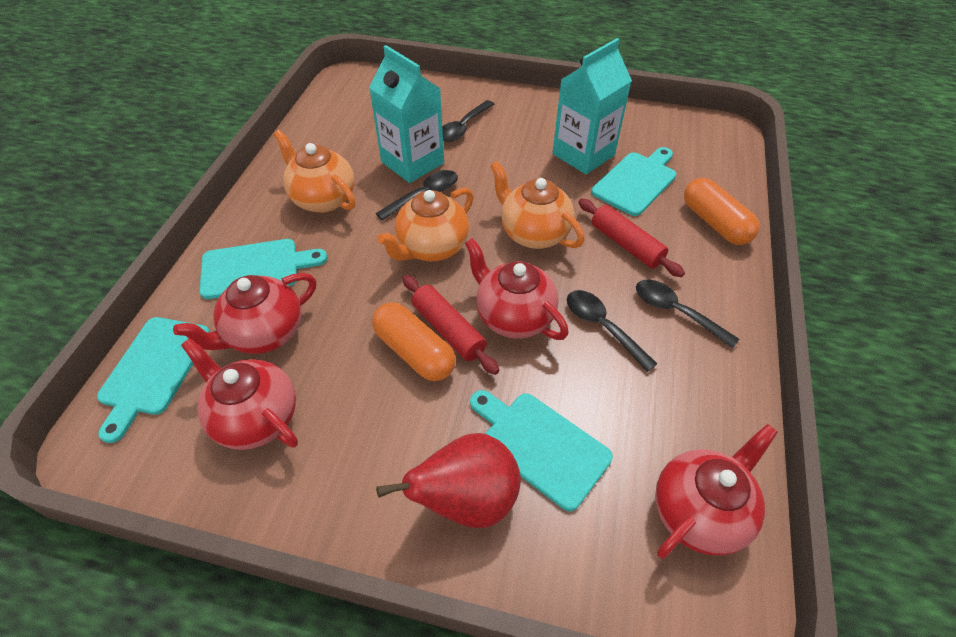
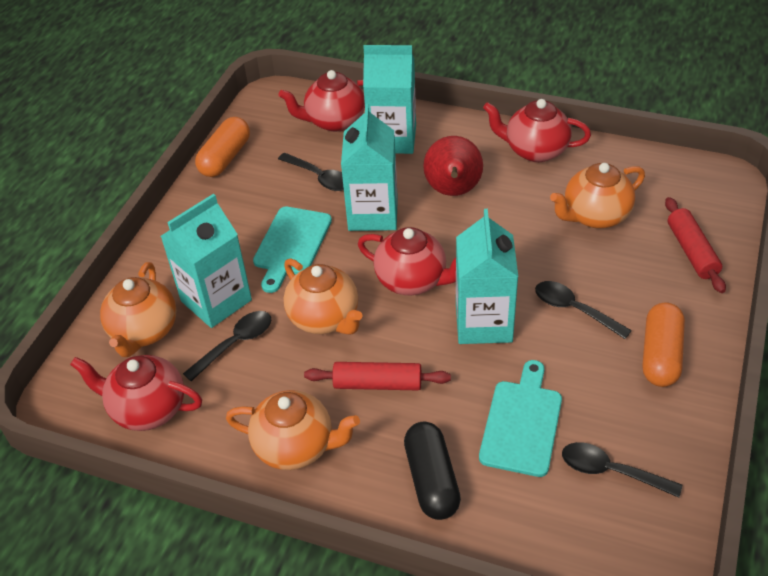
black capsule: 0 -> 1
orange teapot: 3 -> 4
turquoise carton: 2 -> 4
turquoise cutting board: 4 -> 2

